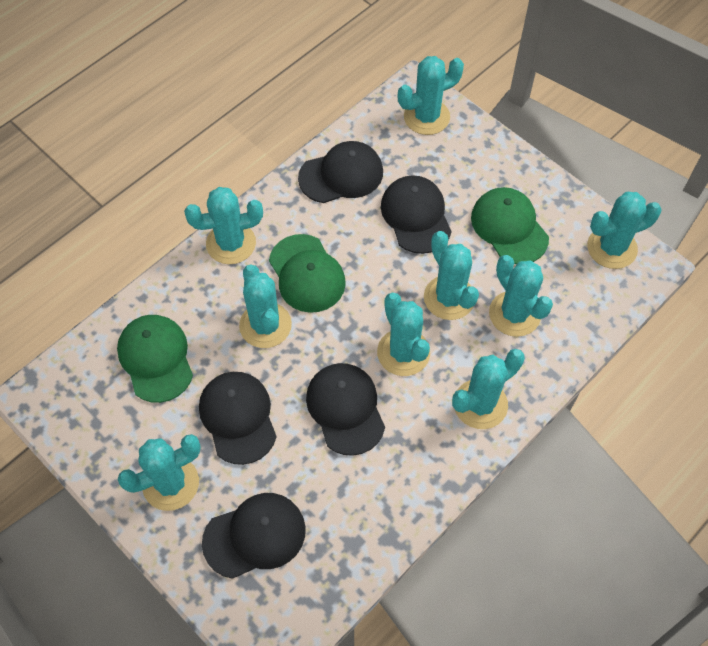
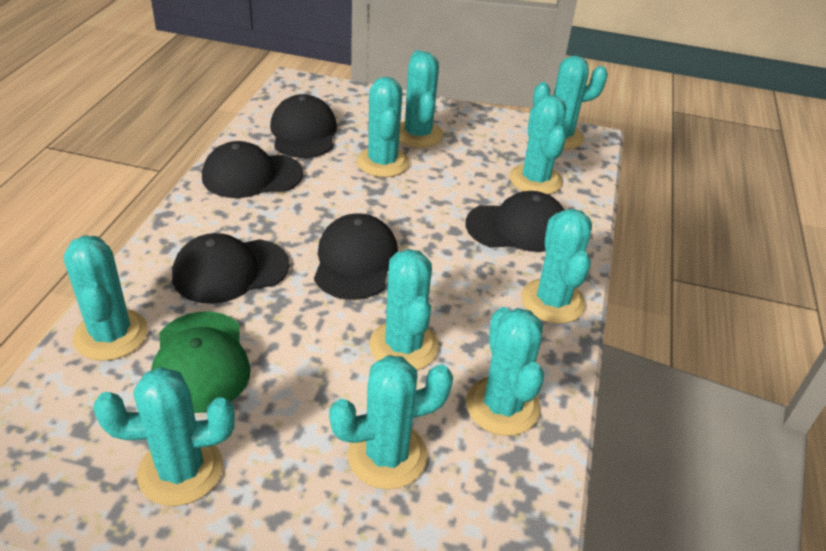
green cap: 3 -> 1
turquoise cactus: 9 -> 10

